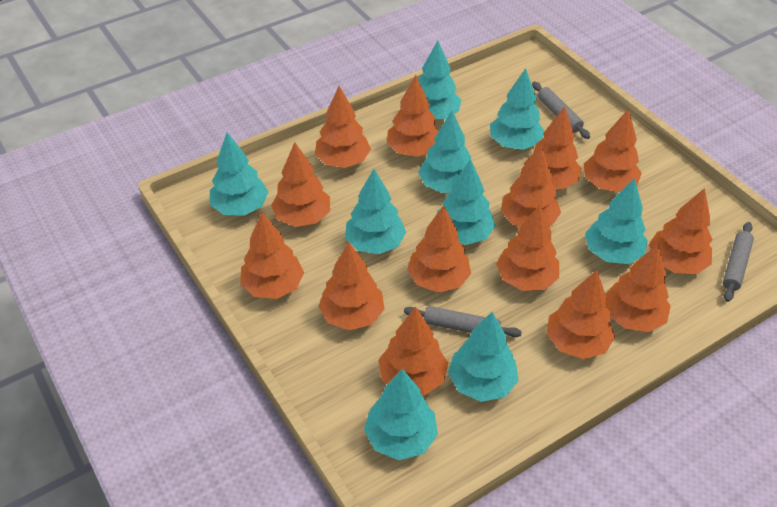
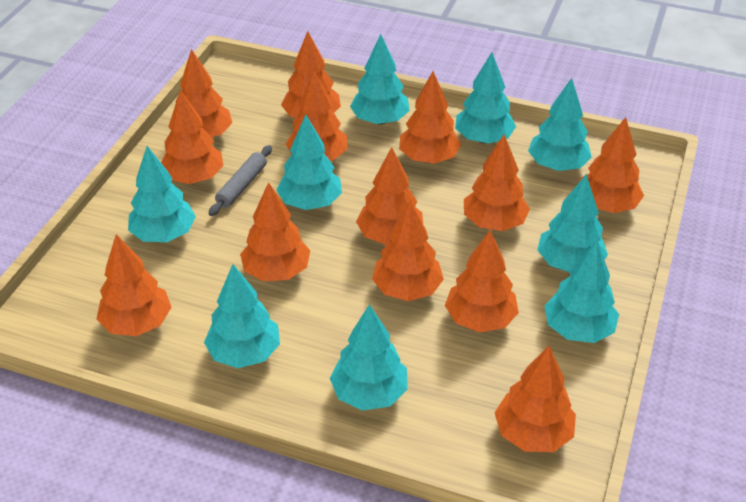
grey rolling pin: 3 -> 1
orange tree: 14 -> 13

